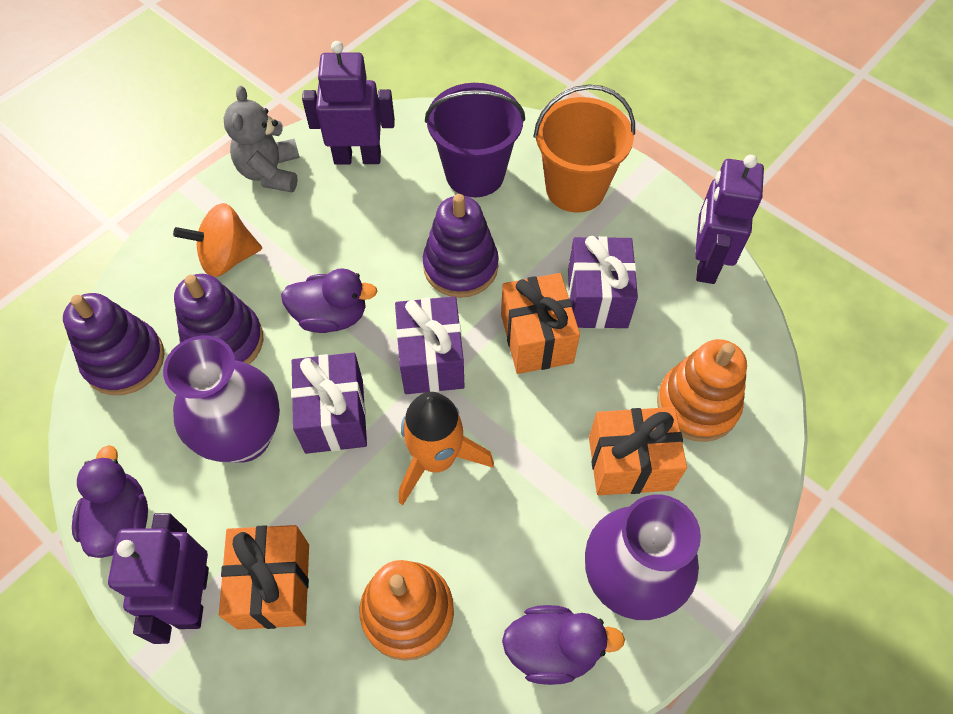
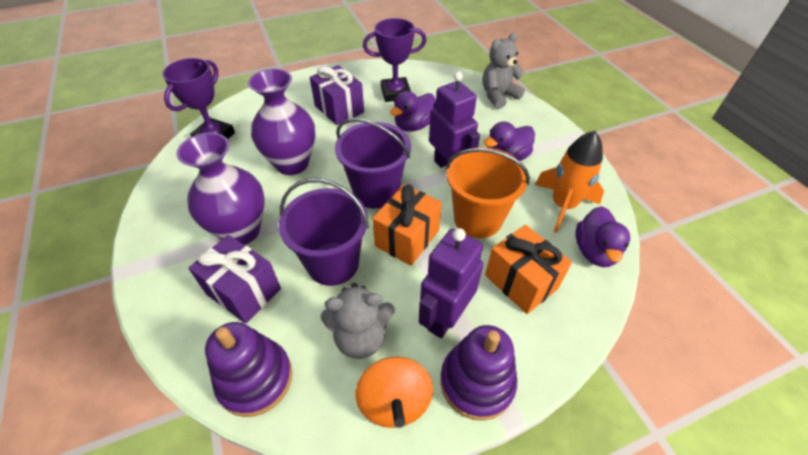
grey teddy bear: 1 -> 2
orange gift: 3 -> 2
orange stacking toy: 2 -> 0
purple bucket: 1 -> 2
purple gift: 3 -> 2
purple robot: 3 -> 2
purple stacking toy: 3 -> 2
purple trophy: 0 -> 2

